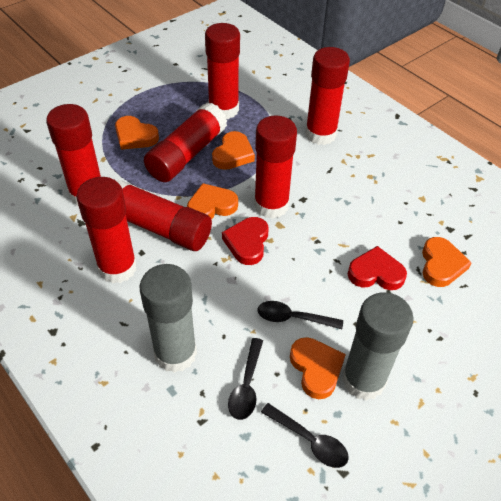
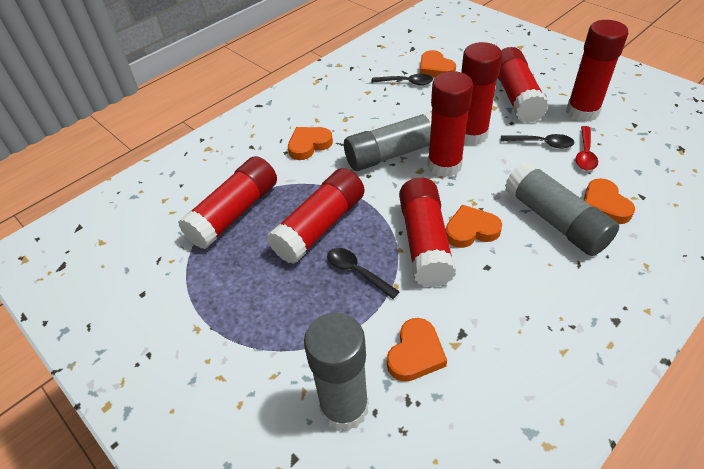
grey glue stick: 2 -> 3
red heart: 2 -> 0
red spoon: 0 -> 1

